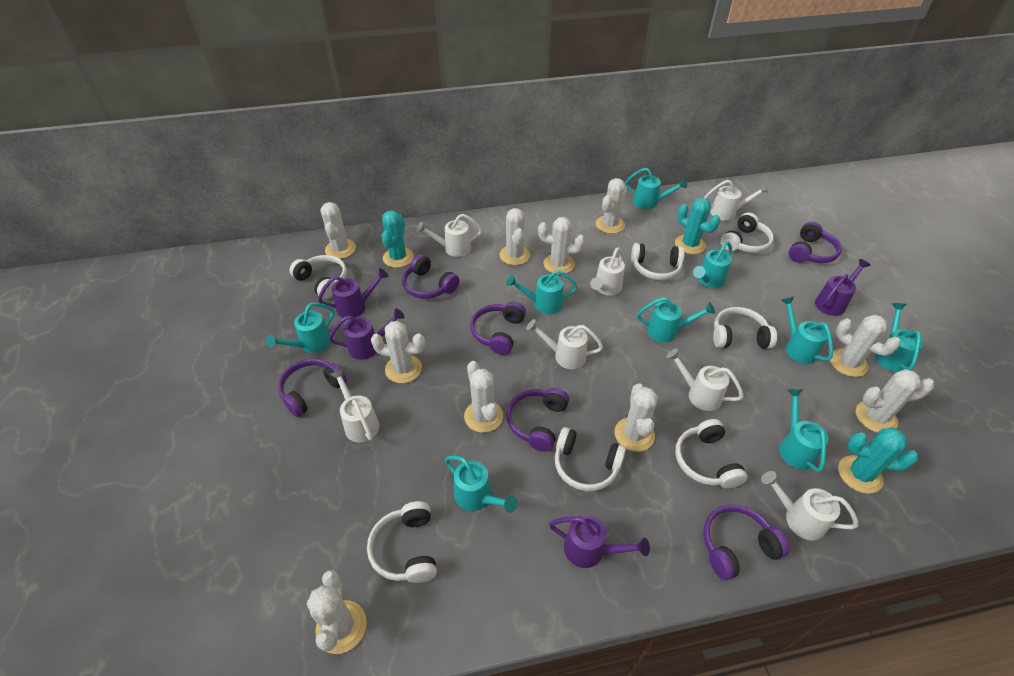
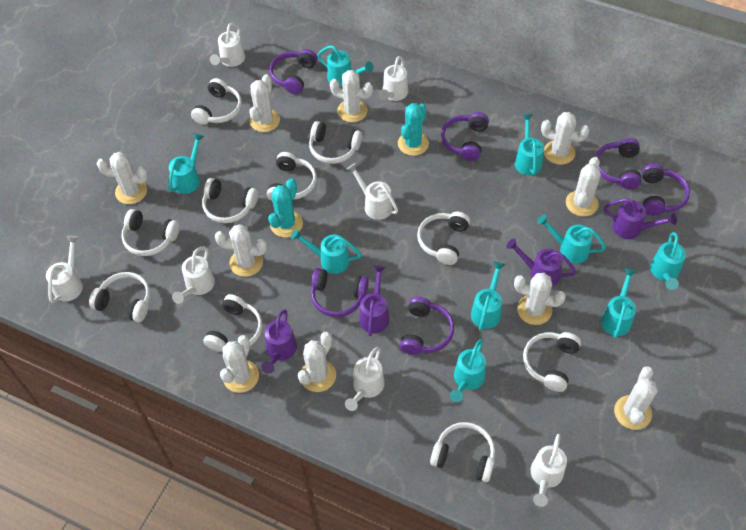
turquoise cactus: 3 -> 2
white headphones: 7 -> 10

